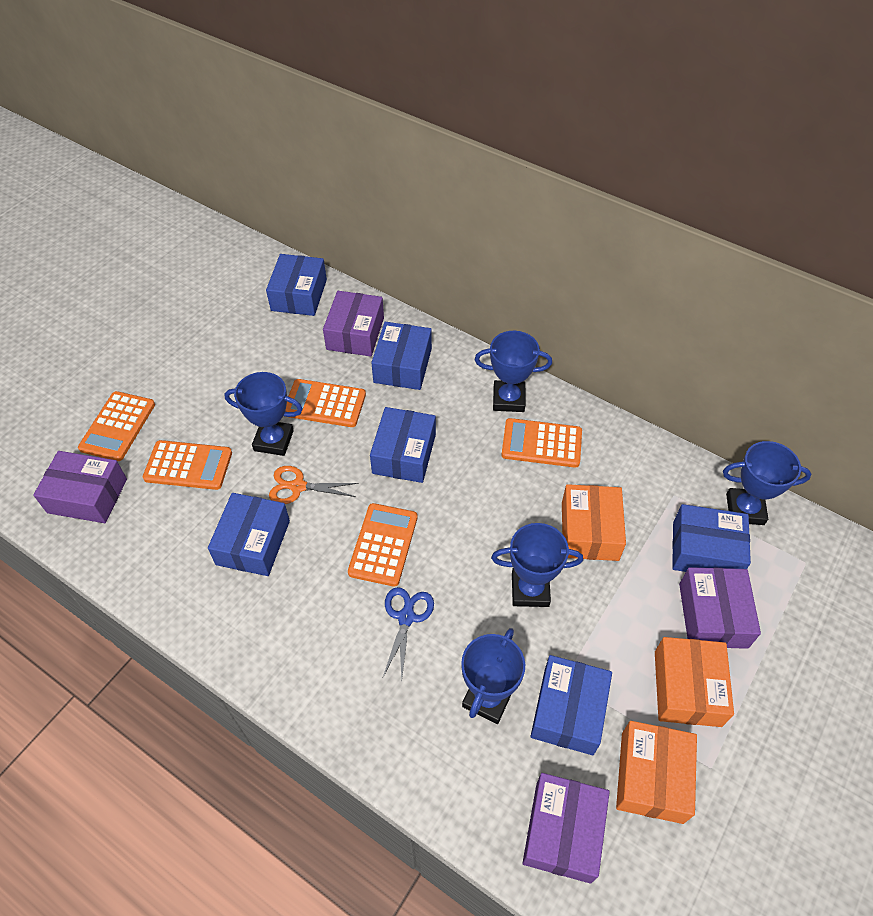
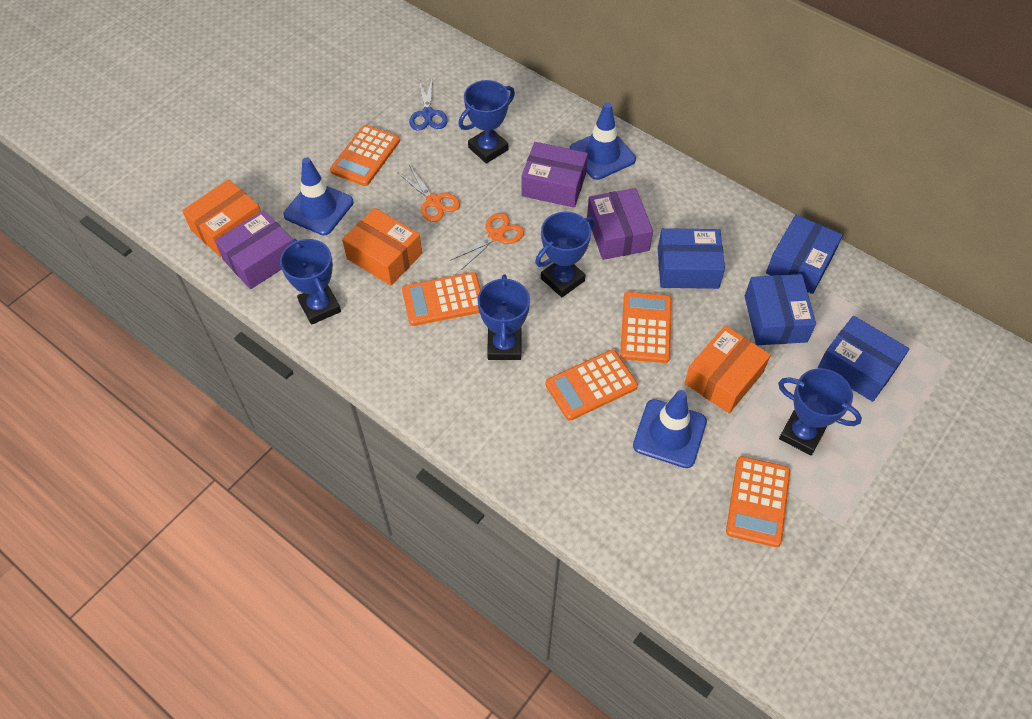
blue box: 6 -> 4
blue traffic cone: 0 -> 3
orange scissors: 1 -> 2
purple box: 4 -> 3

